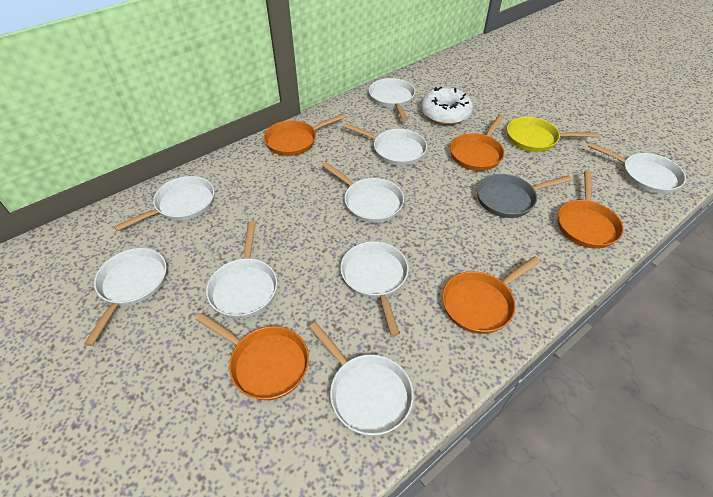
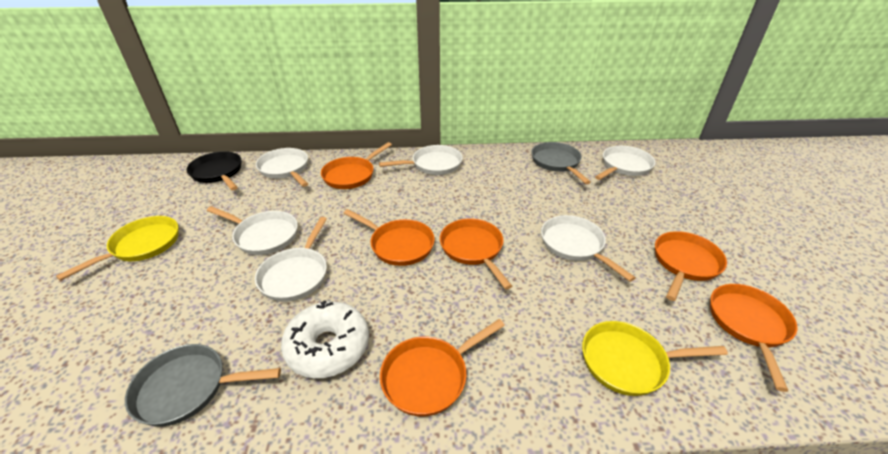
black pan: 0 -> 1
grey pan: 1 -> 2
orange pan: 5 -> 6
white pan: 9 -> 6
yellow pan: 1 -> 2

